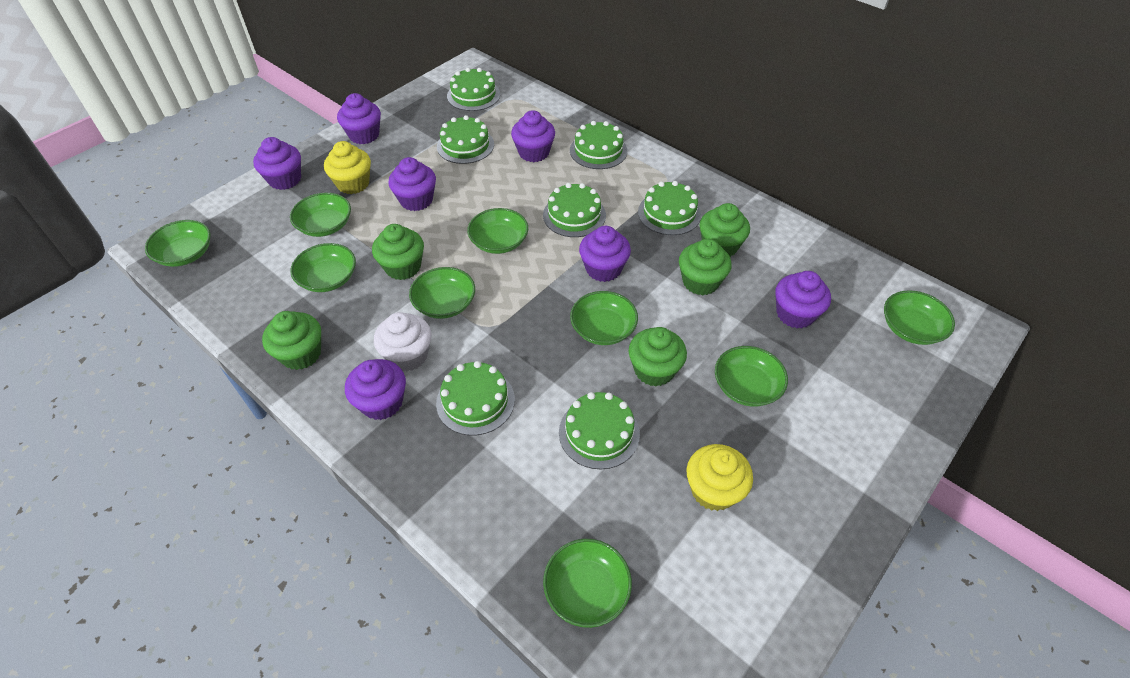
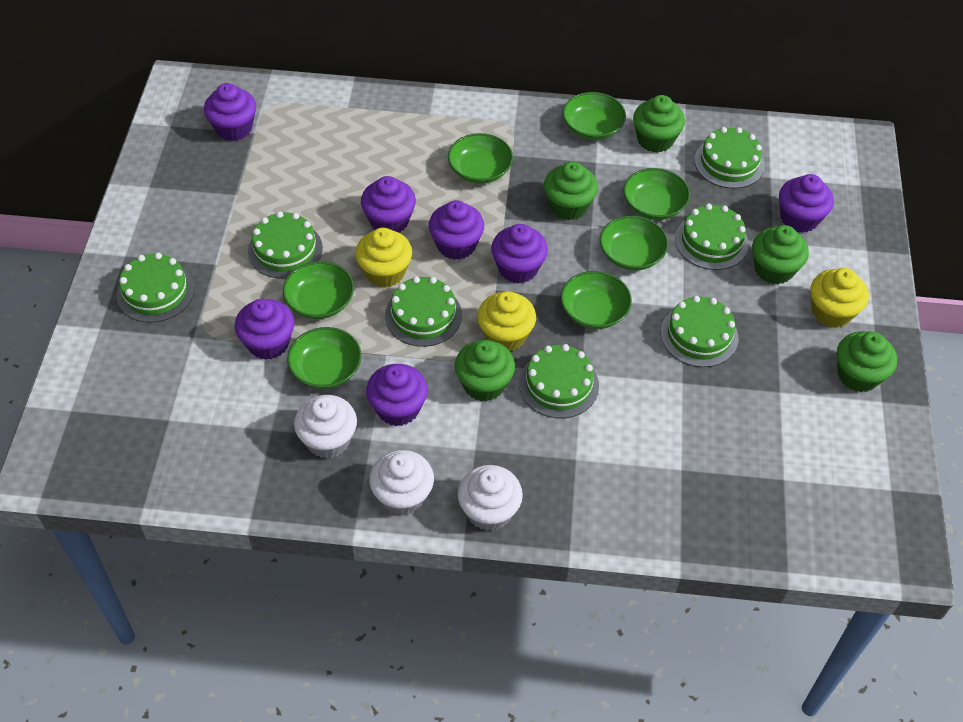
green bowl: 9 -> 7
white cupcake: 1 -> 3
yellow cupcake: 2 -> 3

